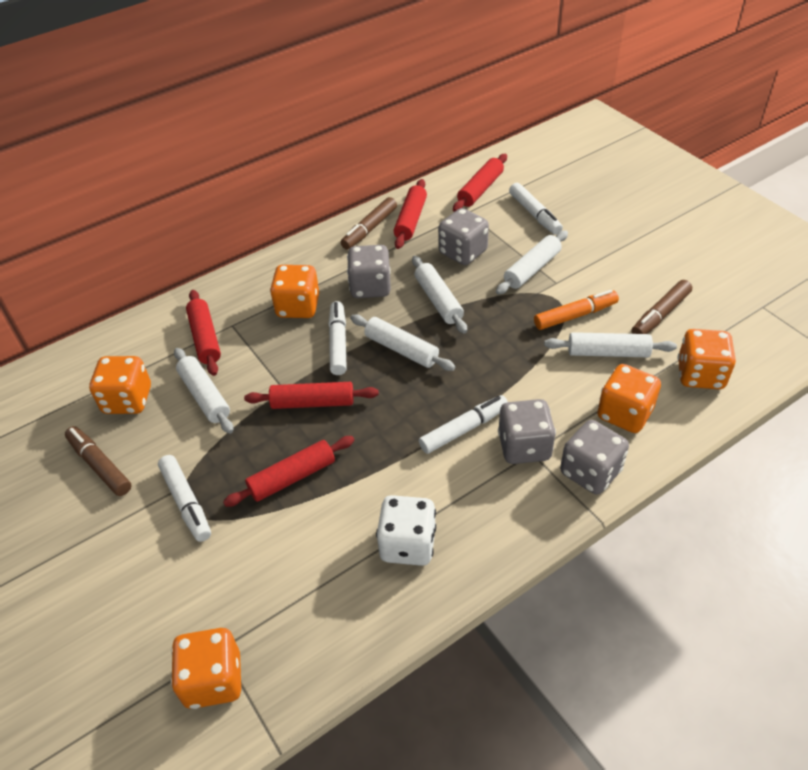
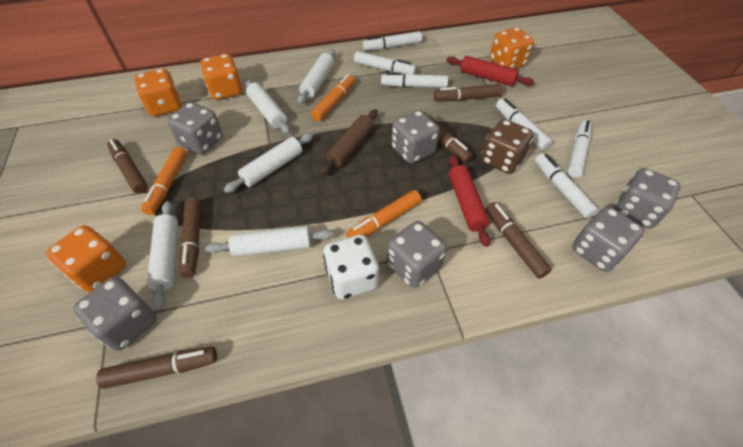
brown dice: 0 -> 1
brown marker: 3 -> 6
brown rolling pin: 0 -> 1
grey dice: 4 -> 6
orange dice: 5 -> 4
orange marker: 1 -> 3
red rolling pin: 5 -> 2
white marker: 4 -> 6

